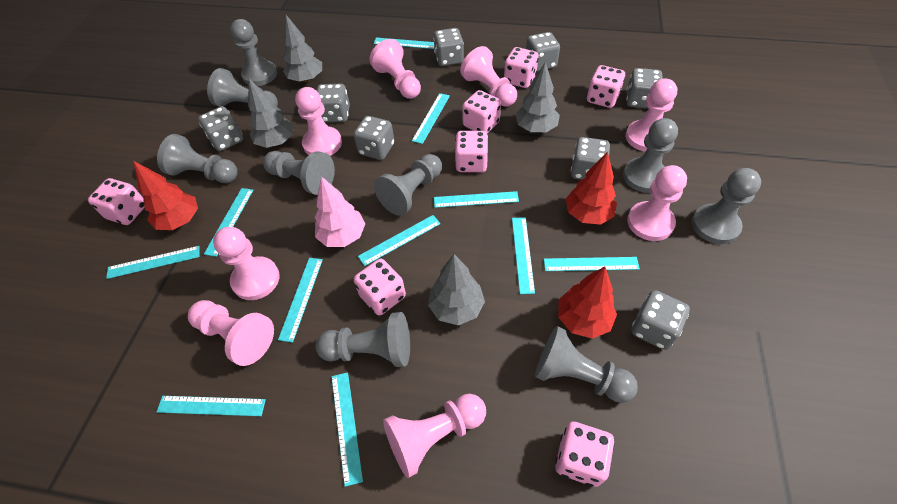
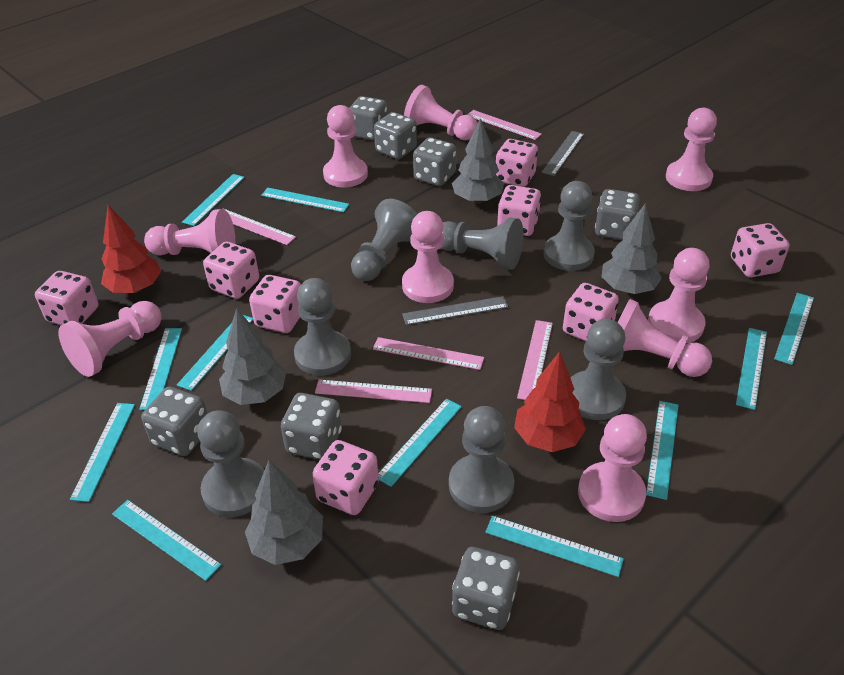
grey dice: 8 -> 7
grey pawn: 9 -> 7
grey ruler: 0 -> 2
pink dice: 7 -> 8
pink pawn: 8 -> 9
pink ruler: 0 -> 5
pink tree: 1 -> 0
red tree: 3 -> 2

